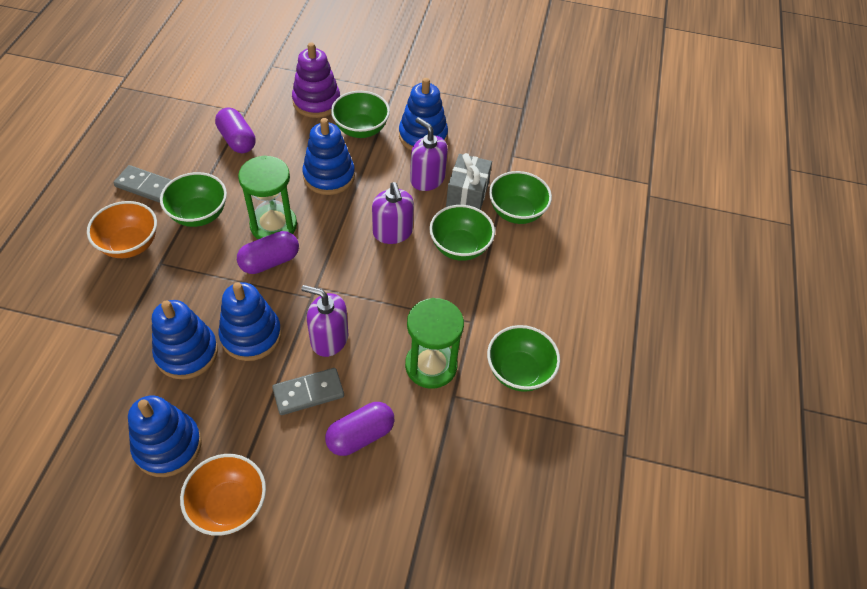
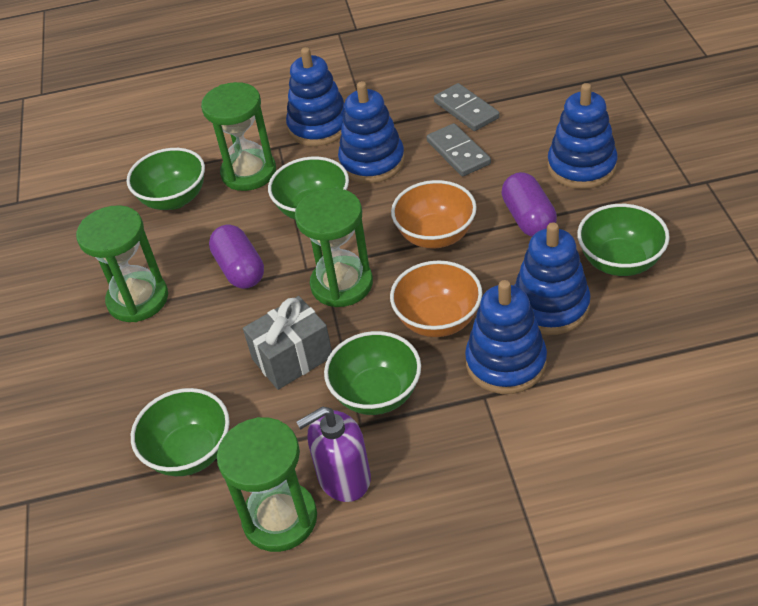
green hourglass: 2 -> 4
purple capsule: 3 -> 2
purple soap dispenser: 3 -> 1
purple stacking toy: 1 -> 0

